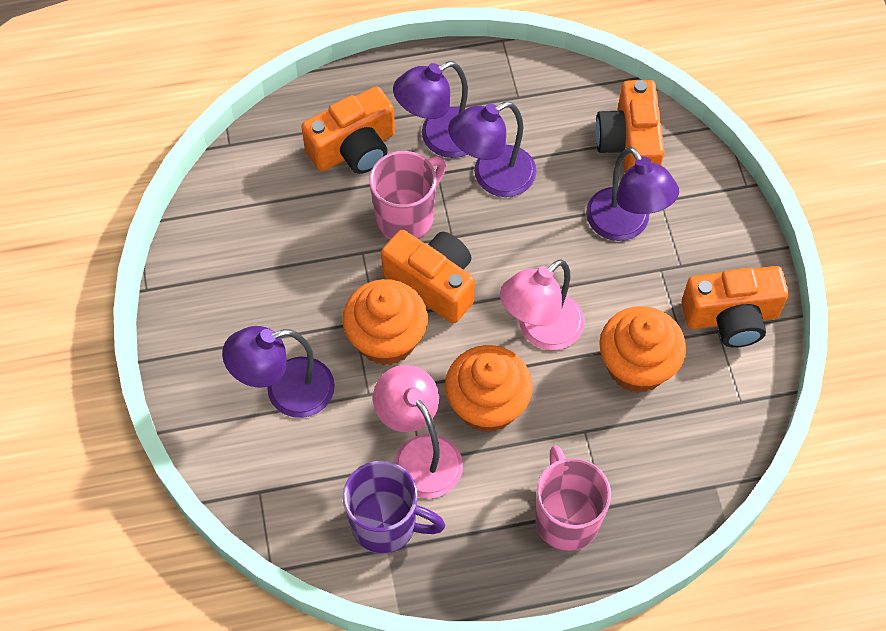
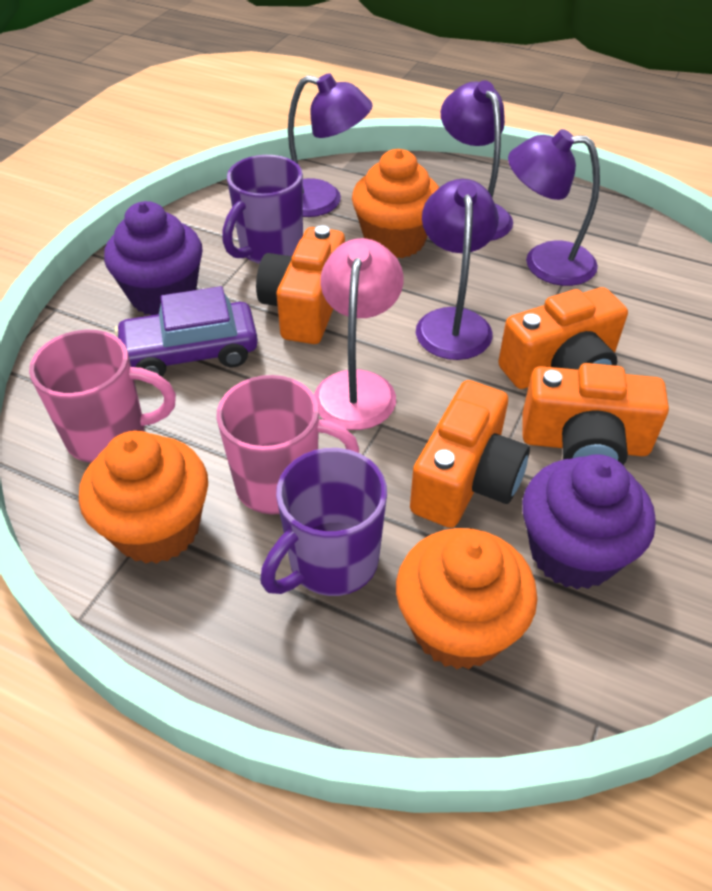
pink lamp: 2 -> 1
purple car: 0 -> 1
purple cupcake: 0 -> 2
purple mug: 1 -> 2

